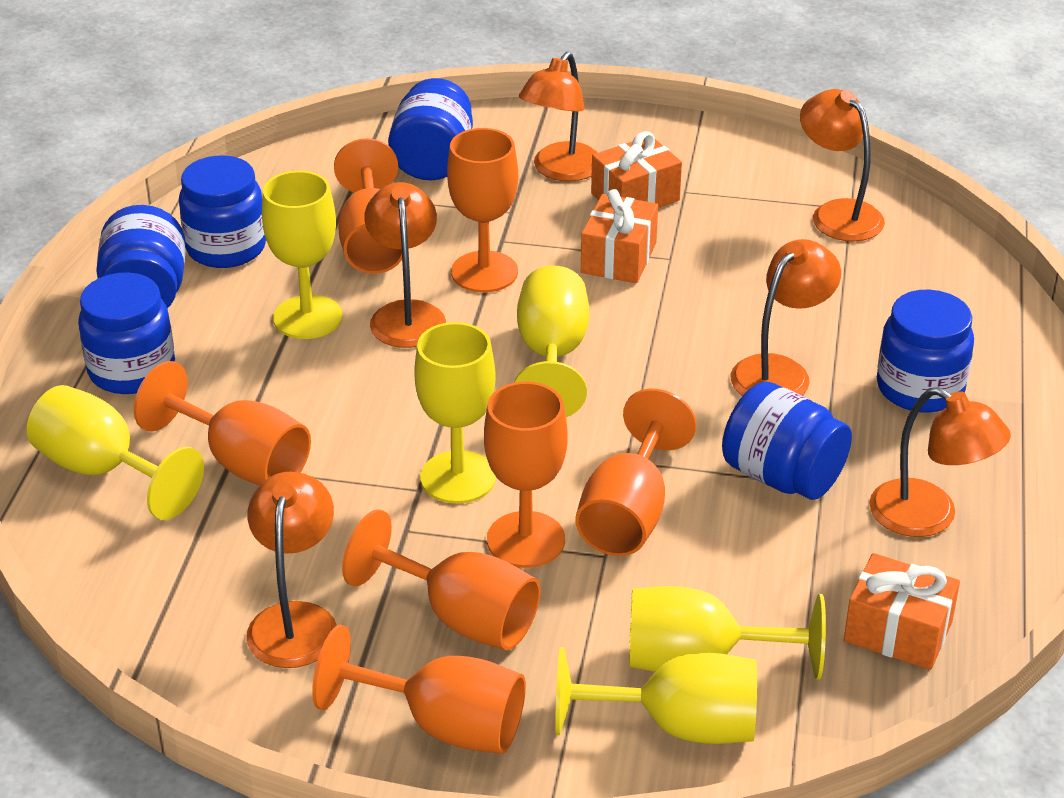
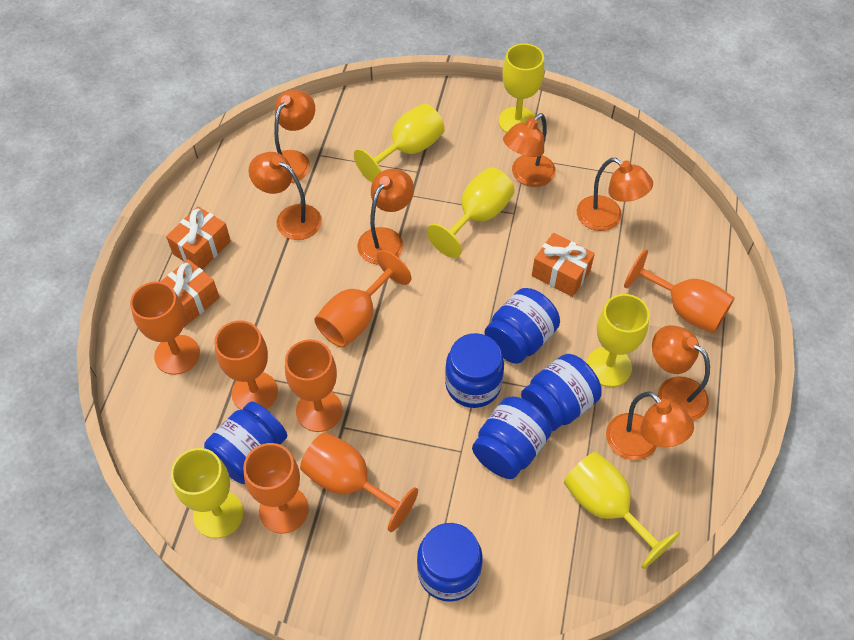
orange lamp: 6 -> 7

